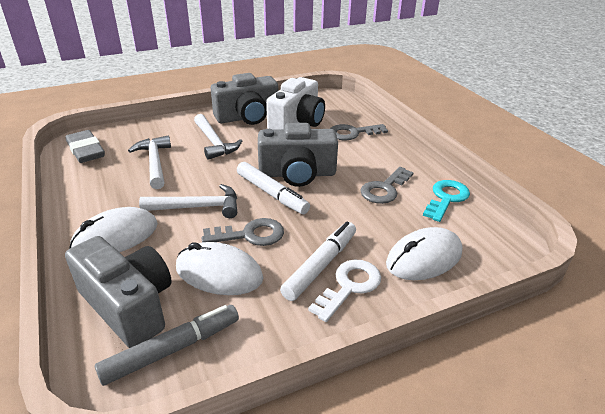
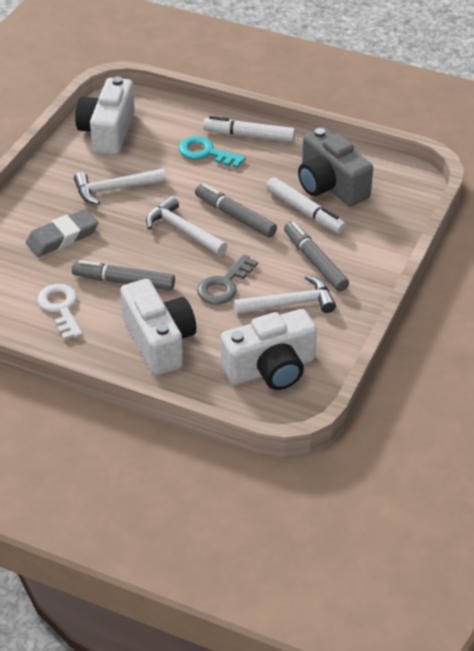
grey camera: 3 -> 1
grey key: 3 -> 1
grey marker: 1 -> 3
white camera: 1 -> 3
white mouse: 3 -> 0

